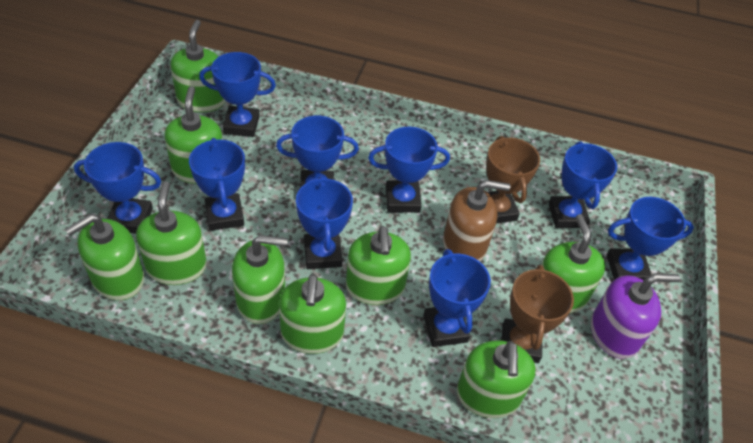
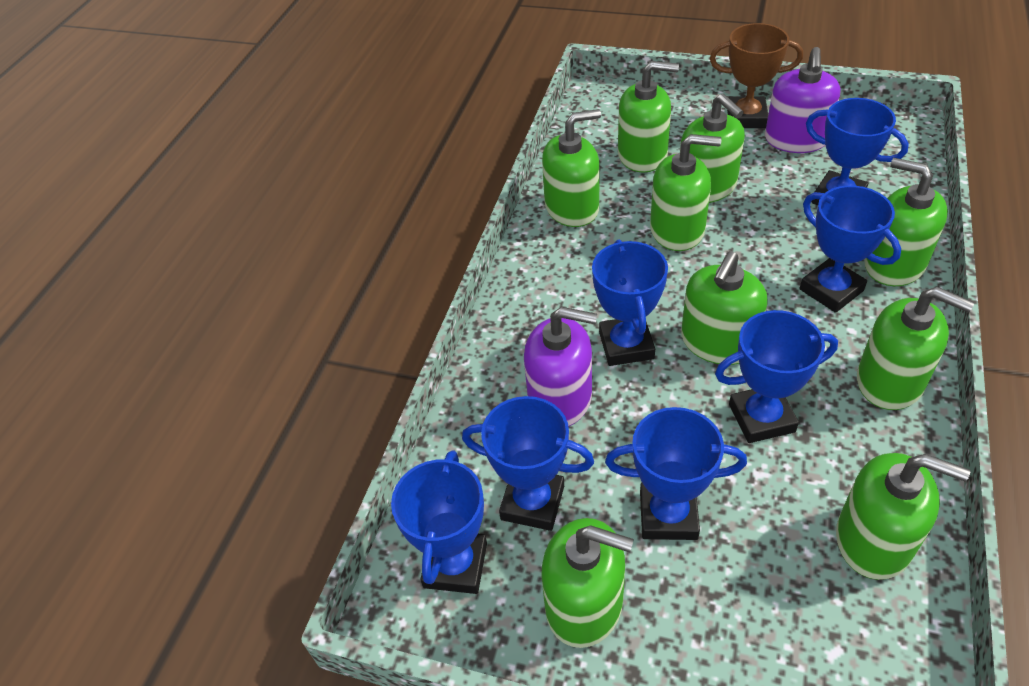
blue trophy: 9 -> 7
brown soap dispenser: 1 -> 0
brown trophy: 2 -> 1
purple soap dispenser: 1 -> 2

